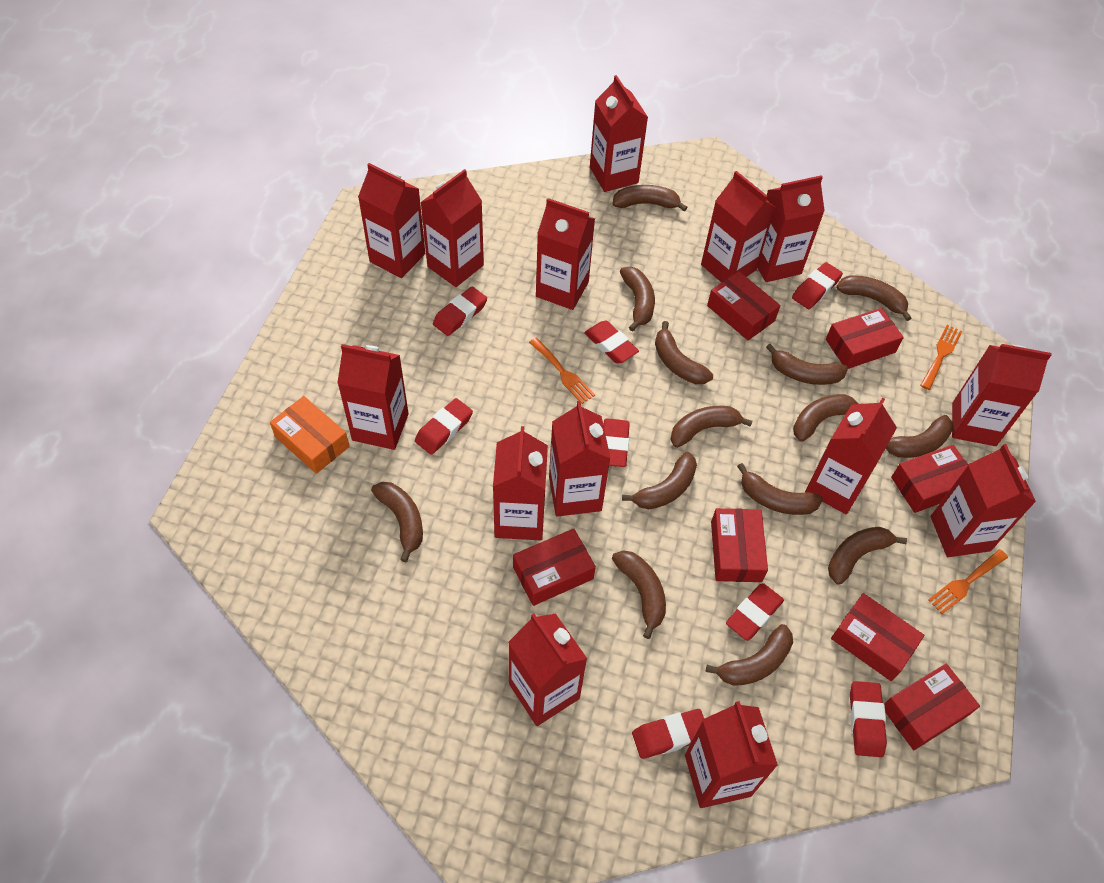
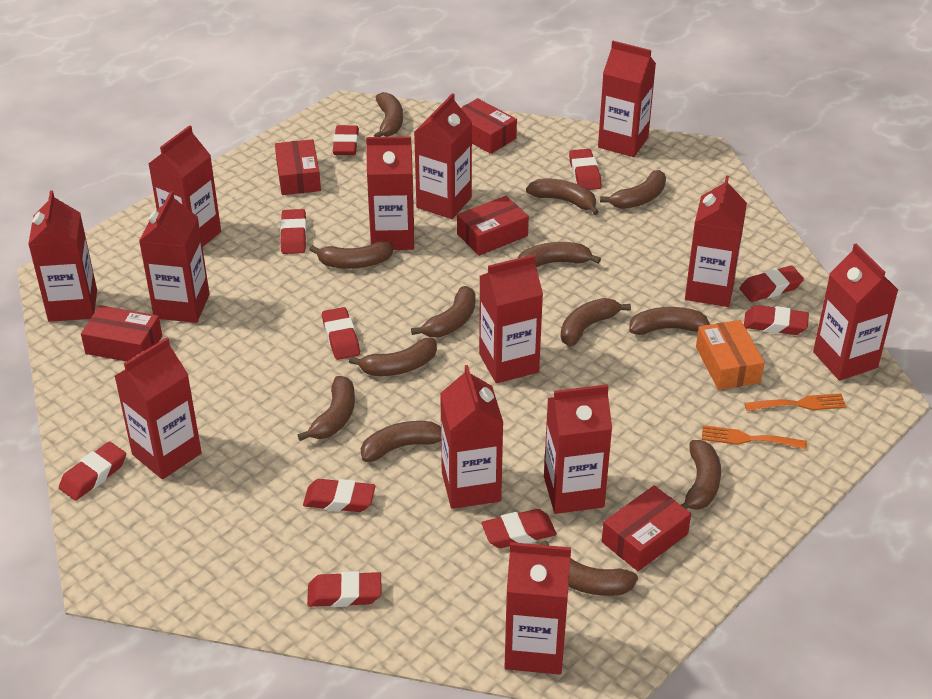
brown banana: 14 -> 13
orange fork: 3 -> 2
red box: 7 -> 5
red carton: 14 -> 13
red eraser: 8 -> 10

